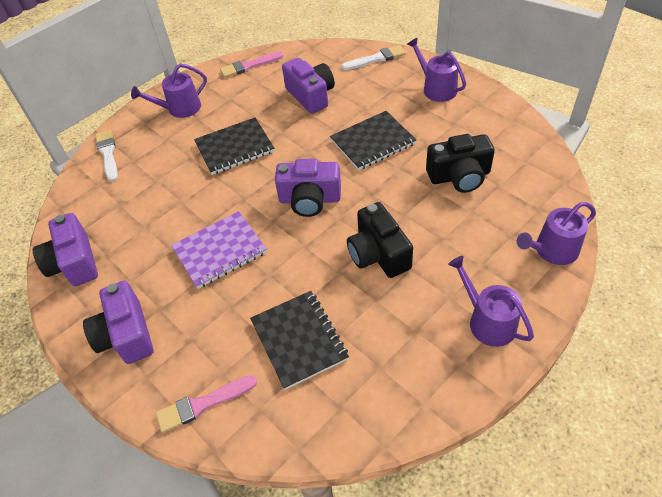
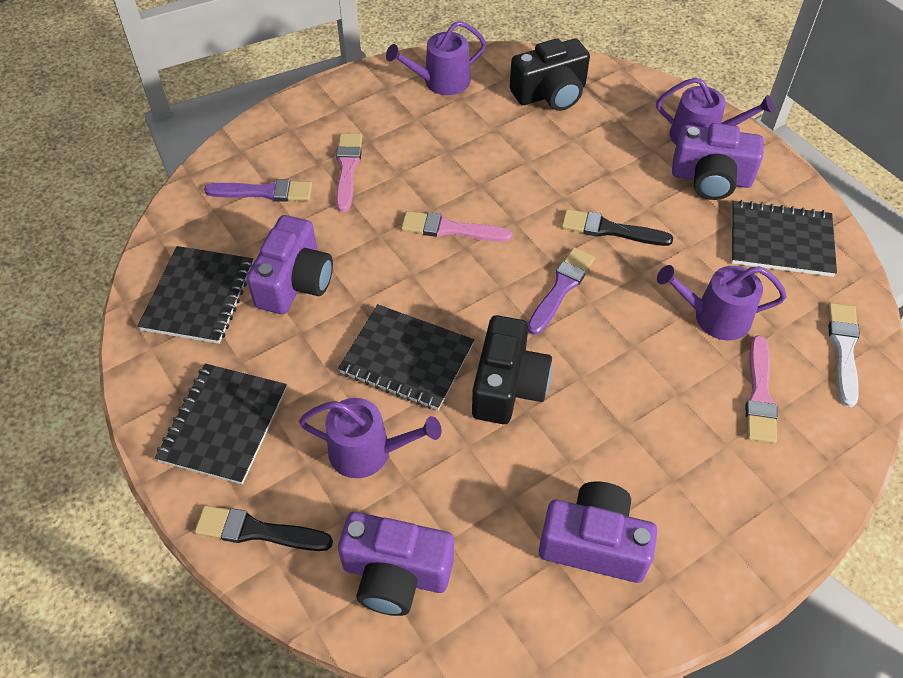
black brush: 0 -> 2
black notebook: 3 -> 4
pink brush: 2 -> 3
purple brush: 0 -> 2
purple notebook: 1 -> 0
white brush: 2 -> 1

